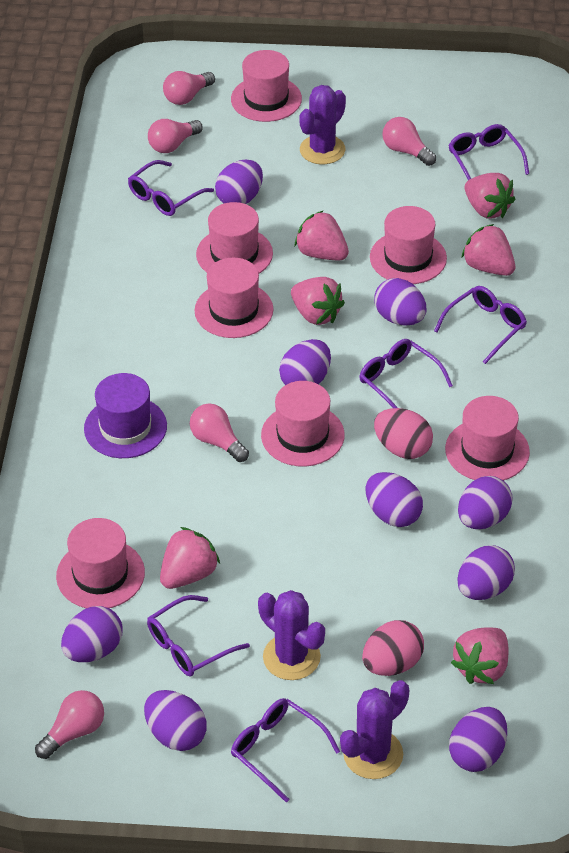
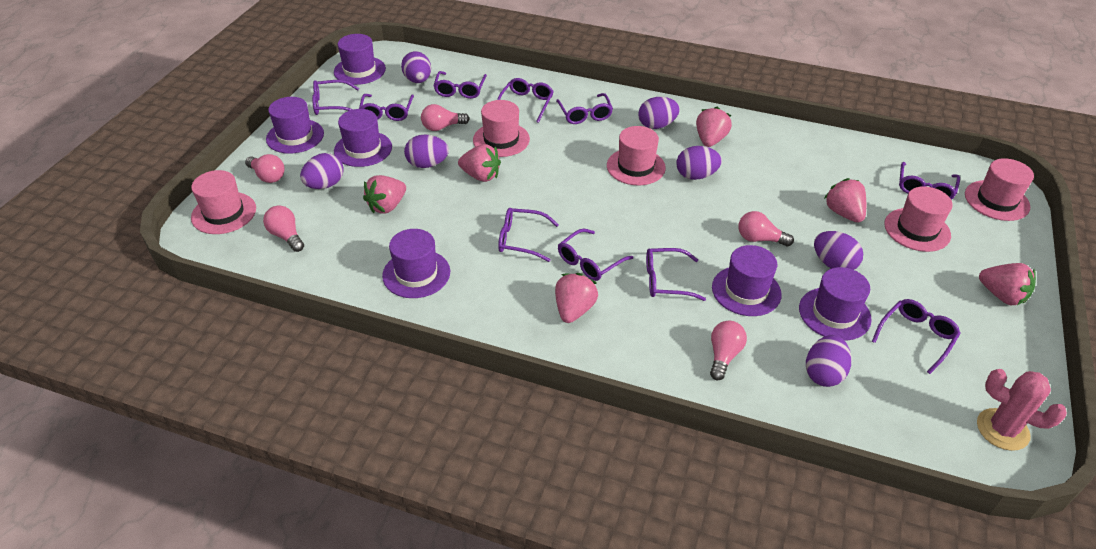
pink cactus: 0 -> 1
pink egg: 2 -> 0
pink hat: 7 -> 5
purple cactus: 3 -> 0
purple egg: 9 -> 7
purple glasses: 6 -> 10
purple hat: 1 -> 6

